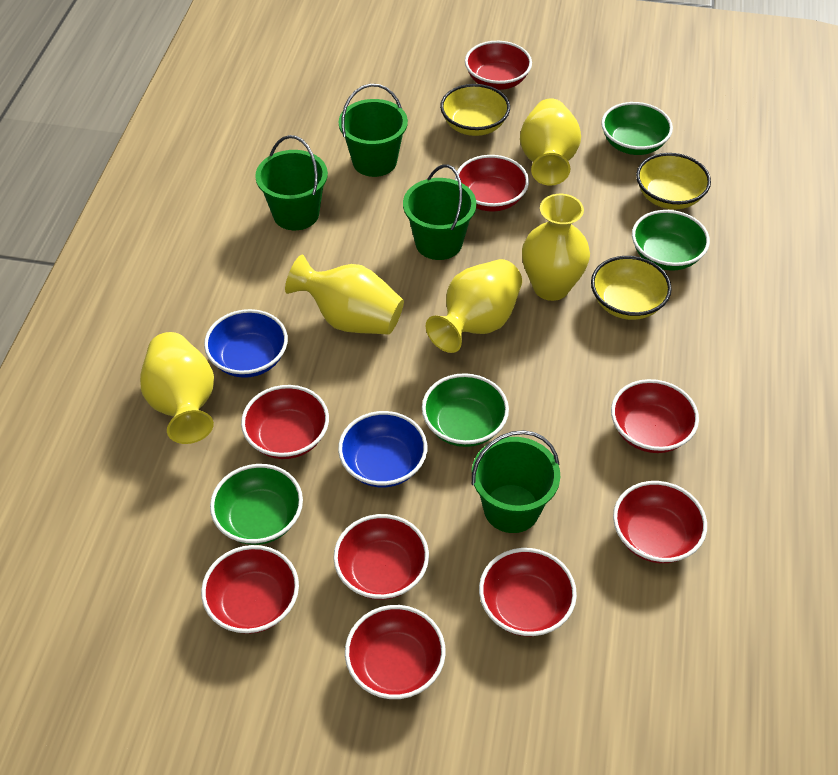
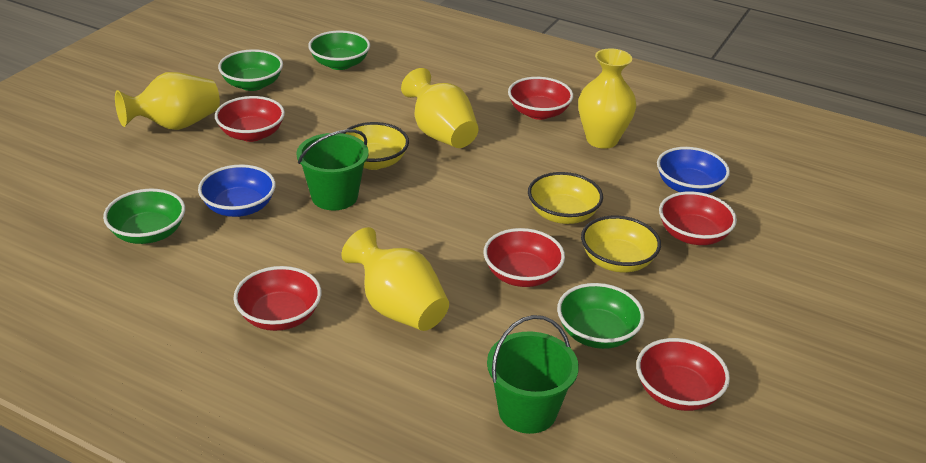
green bucket: 4 -> 2
red bowl: 9 -> 6
yellow vase: 5 -> 4

